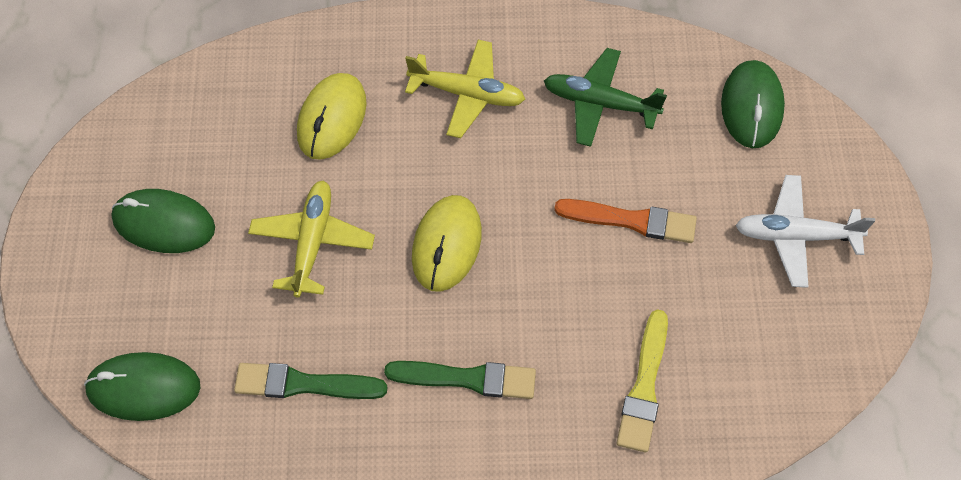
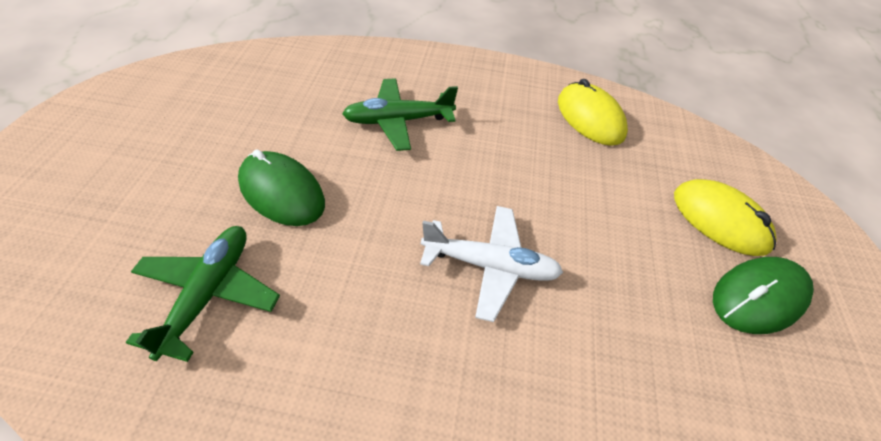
green brush: 2 -> 0
green mouse: 3 -> 2
green plane: 1 -> 2
orange brush: 1 -> 0
yellow brush: 1 -> 0
yellow plane: 2 -> 0

